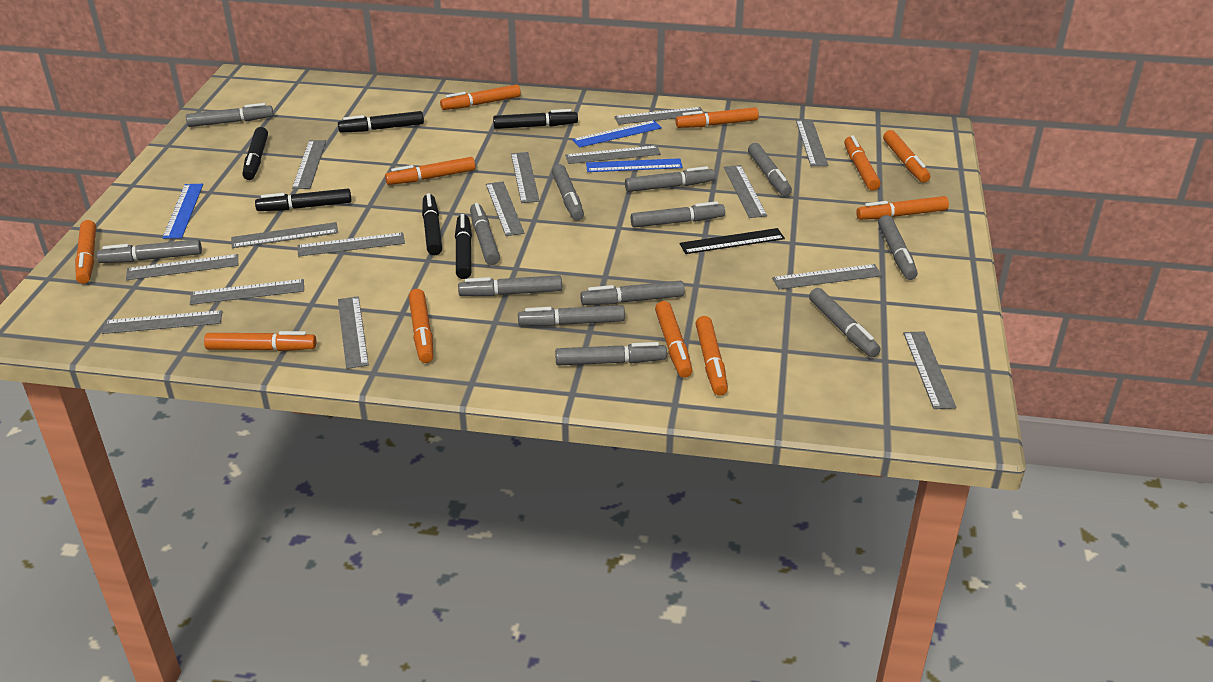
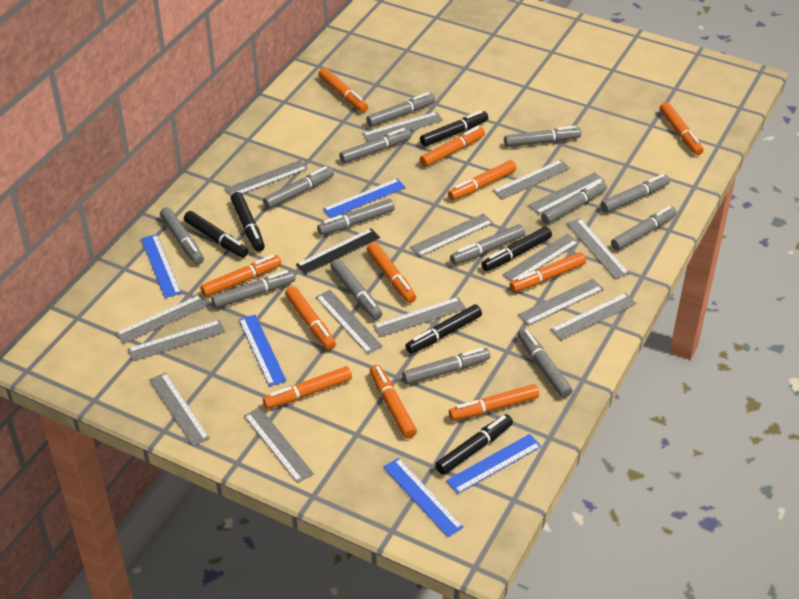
blue ruler: 3 -> 5
grey marker: 13 -> 14

